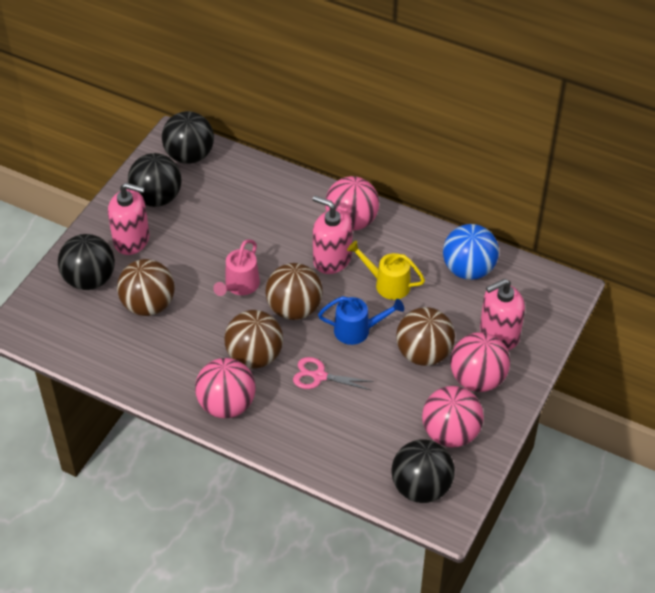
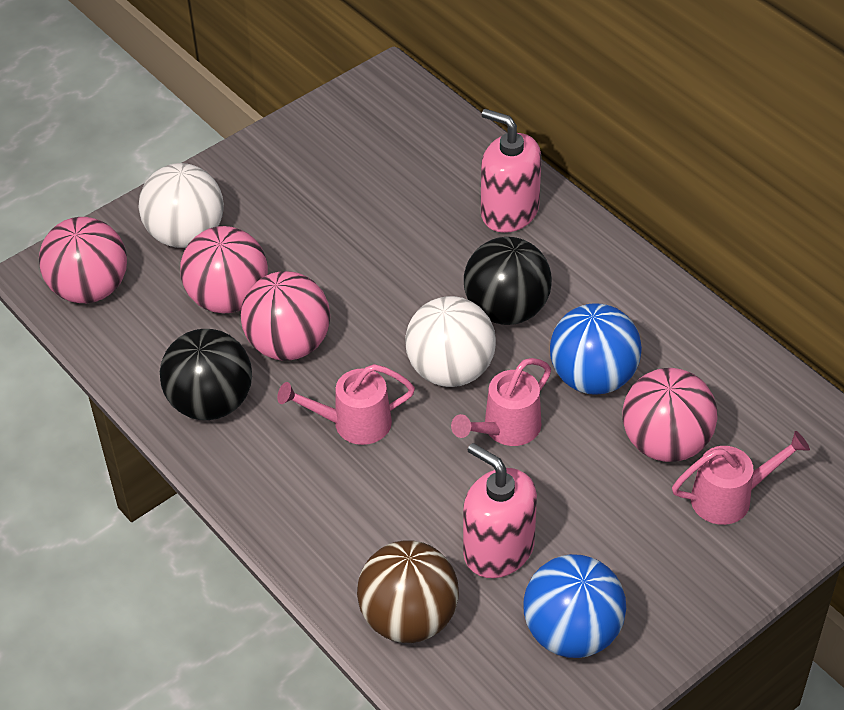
black ball: 4 -> 2
blue ball: 1 -> 2
blue watering can: 1 -> 0
brown ball: 4 -> 1
pink scissors: 1 -> 0
pink soap dispenser: 3 -> 2
pink watering can: 1 -> 3
white ball: 0 -> 2
yellow watering can: 1 -> 0

